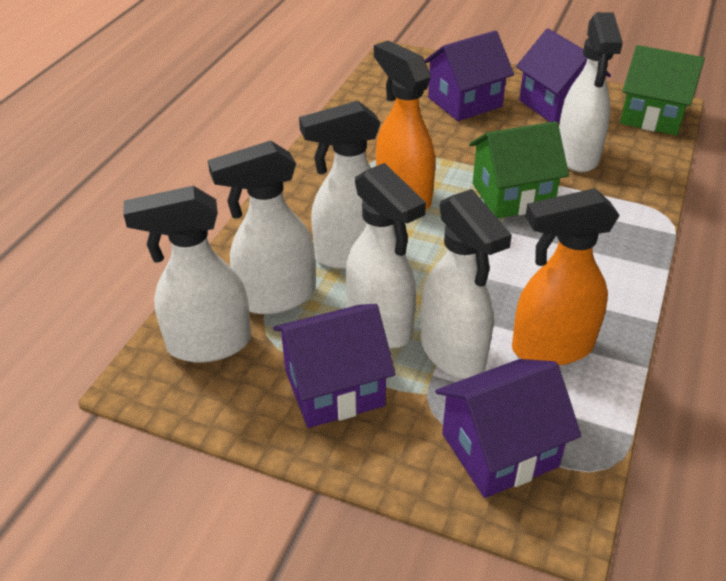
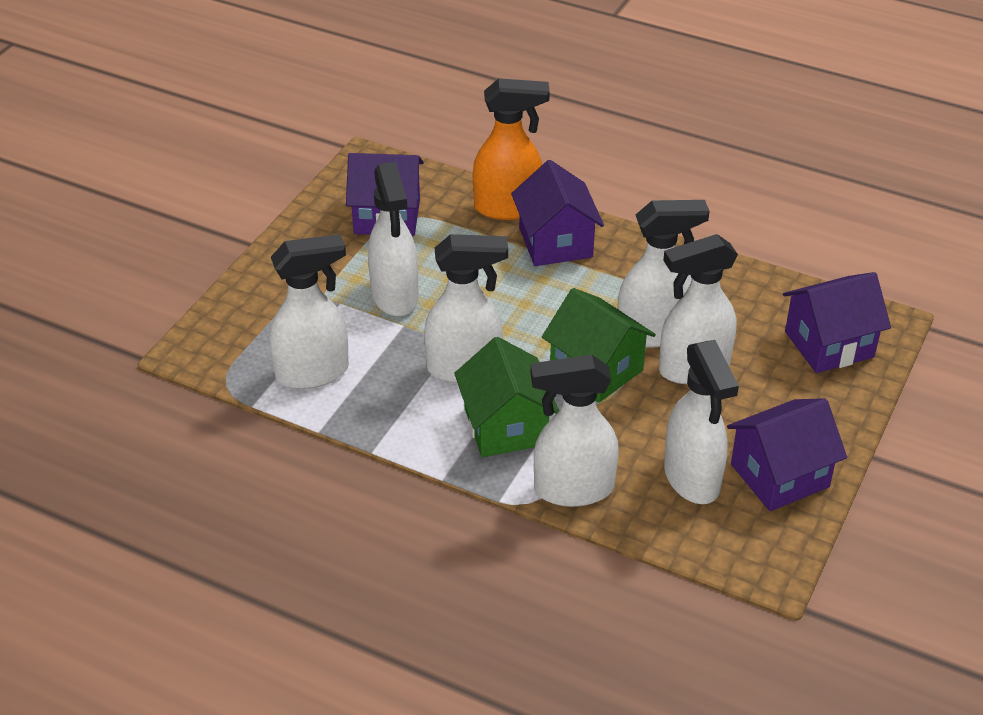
orange spray bottle: 2 -> 1
white spray bottle: 6 -> 7

